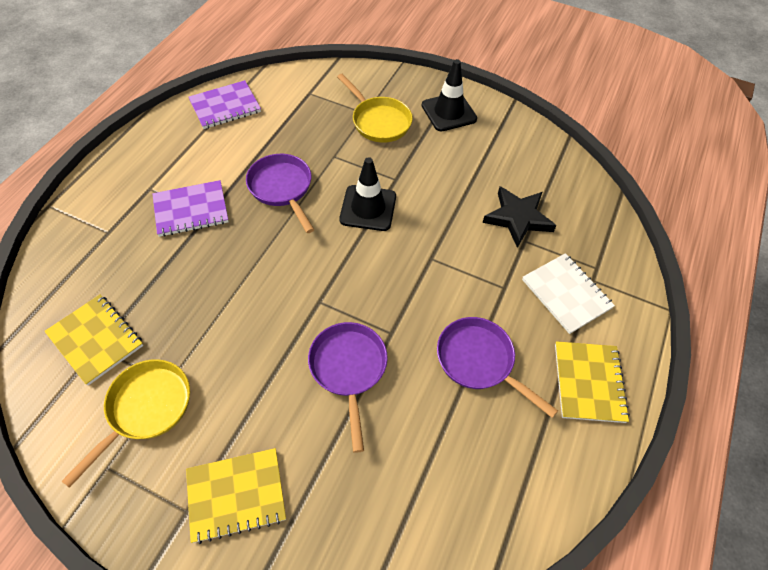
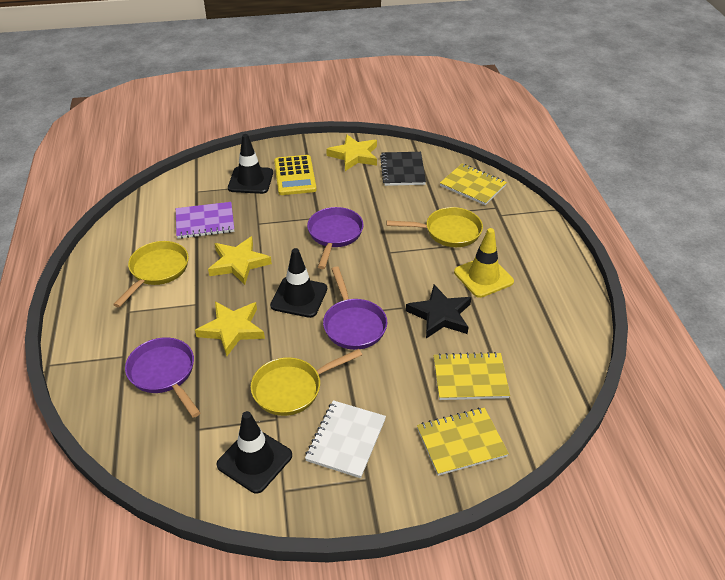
black notebook: 0 -> 1
black traffic cone: 2 -> 3
purple notebook: 2 -> 1
yellow calculator: 0 -> 1
yellow pan: 2 -> 3
yellow star: 0 -> 3
yellow traffic cone: 0 -> 1

